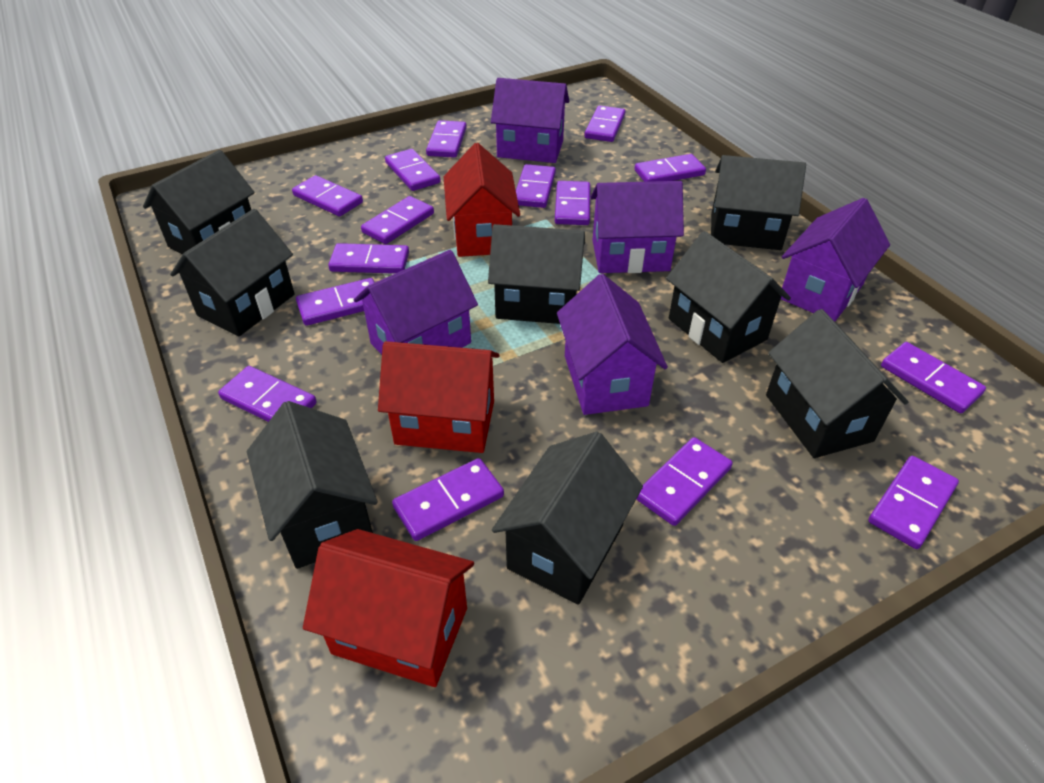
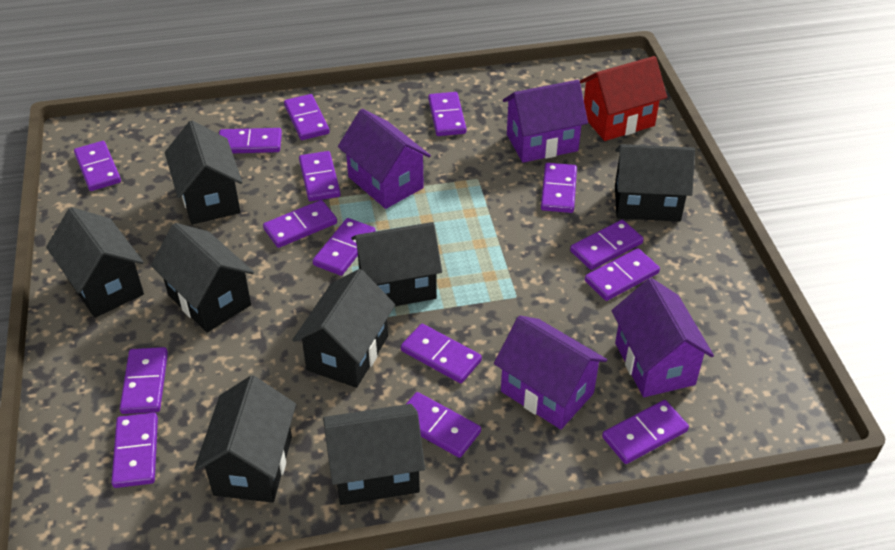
purple house: 5 -> 4
red house: 3 -> 1

